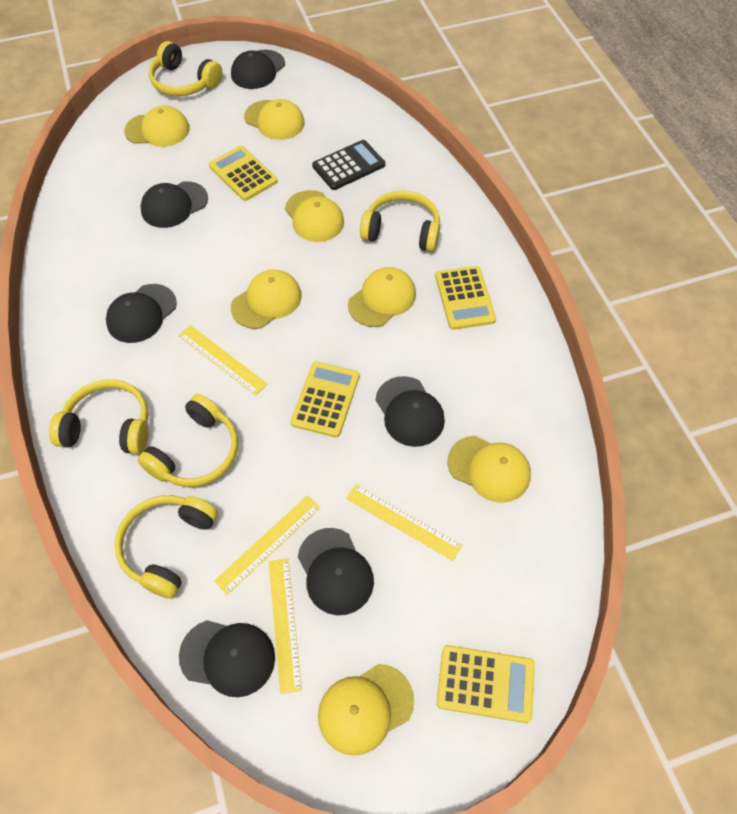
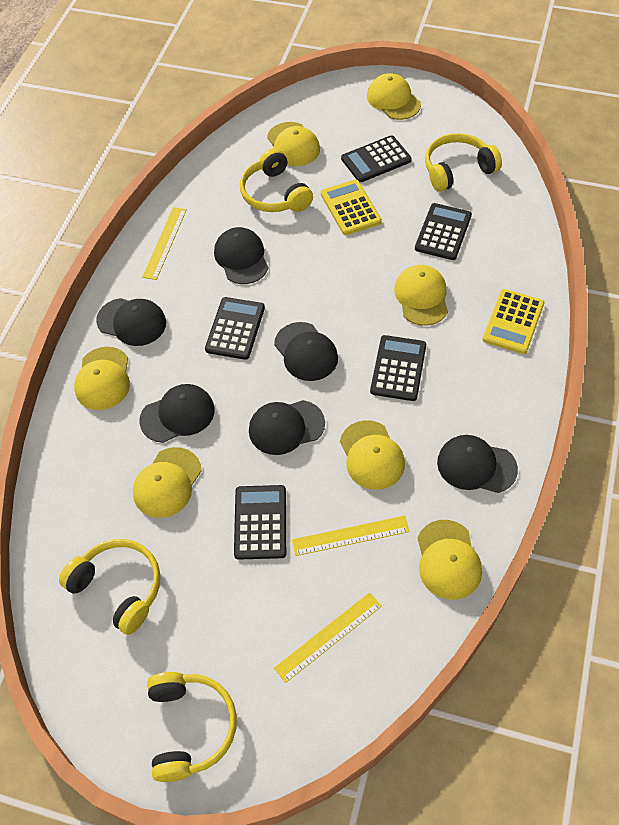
black calculator: 1 -> 5
yellow calculator: 4 -> 2
yellow headphones: 5 -> 4
yellow ruler: 4 -> 3

